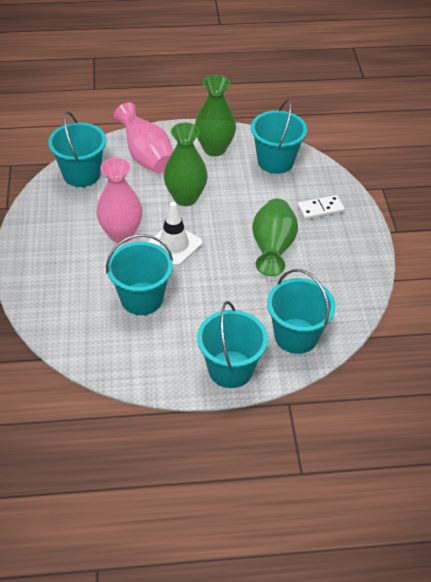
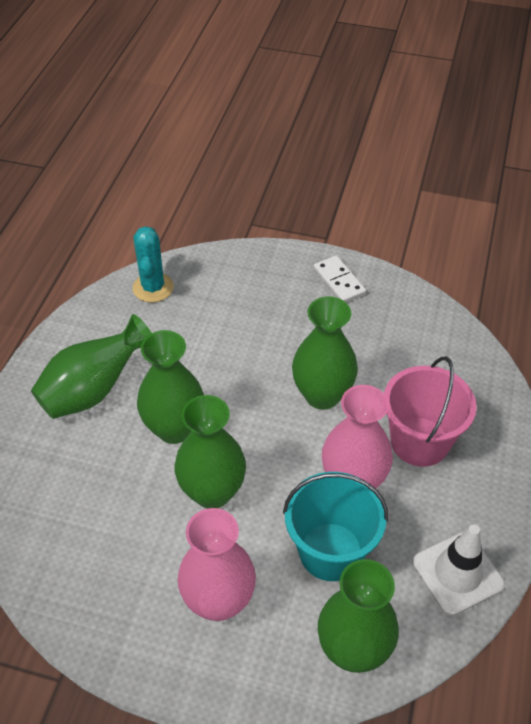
green vase: 3 -> 5
pink bucket: 0 -> 1
turquoise bucket: 5 -> 1
turquoise cactus: 0 -> 1

